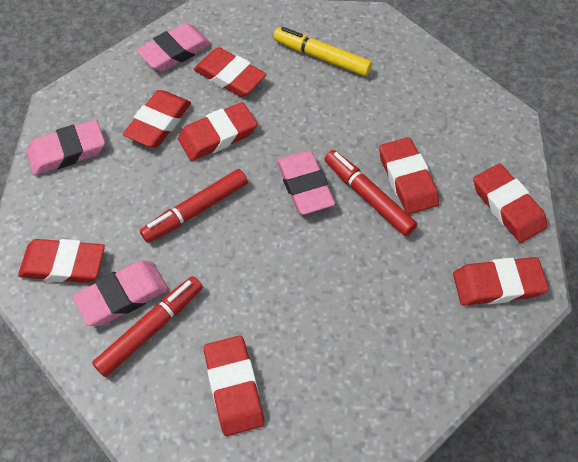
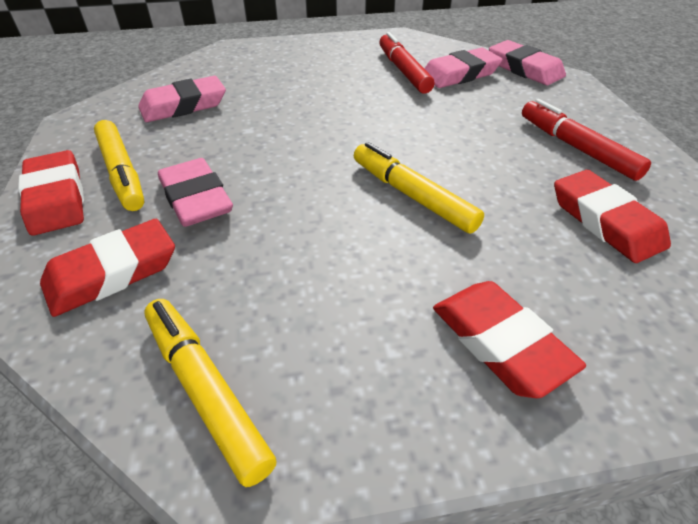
red eraser: 8 -> 4
red marker: 3 -> 2
yellow marker: 1 -> 3

